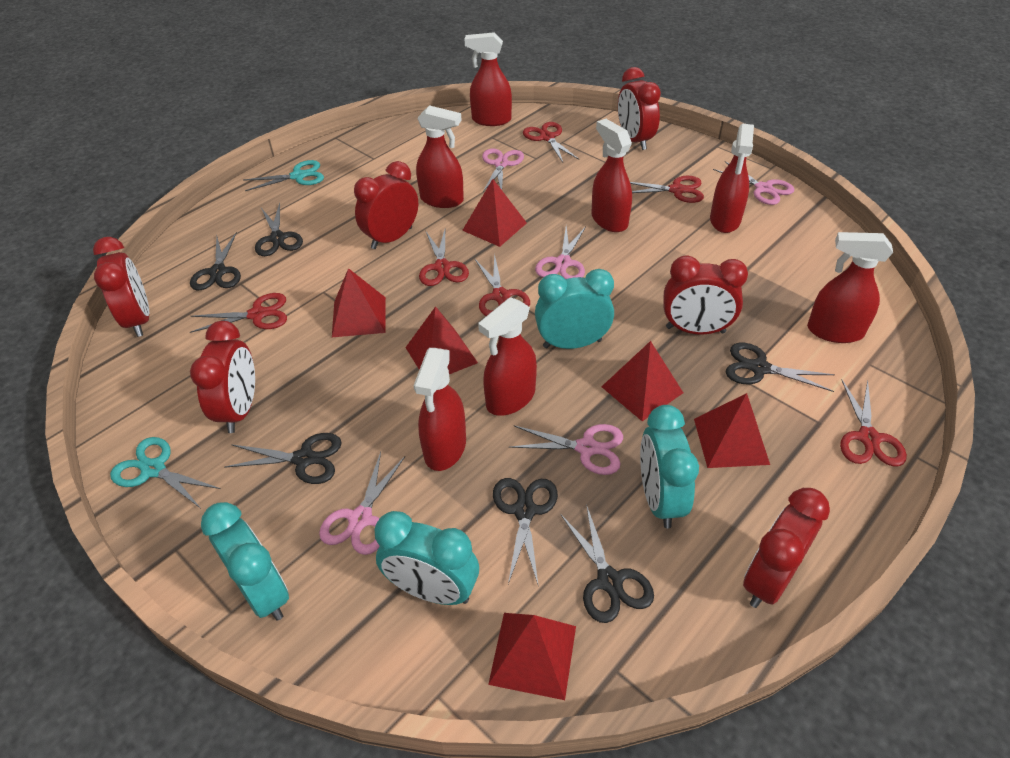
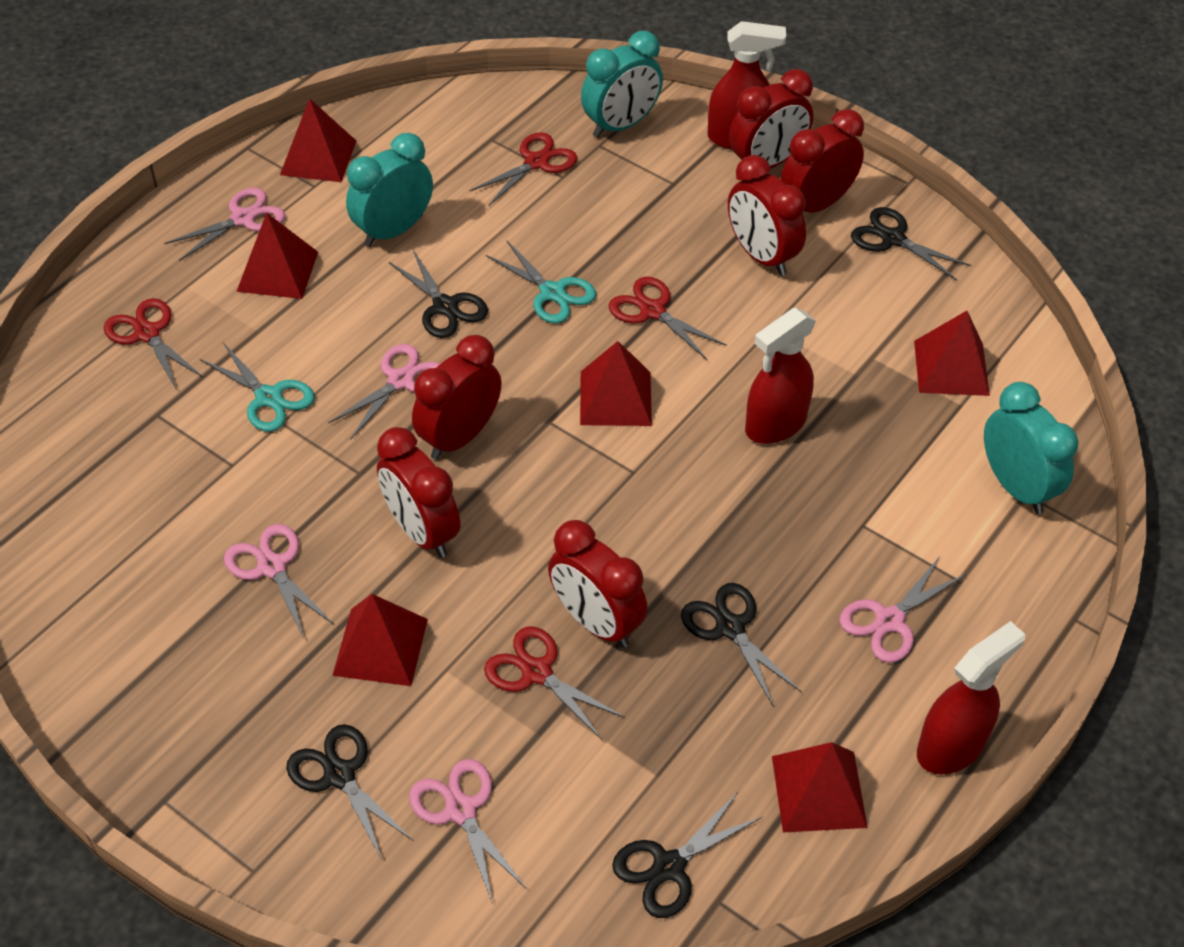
black scissors: 6 -> 5
red scissors: 6 -> 4
red spray bottle: 7 -> 3
turquoise clock: 4 -> 3

